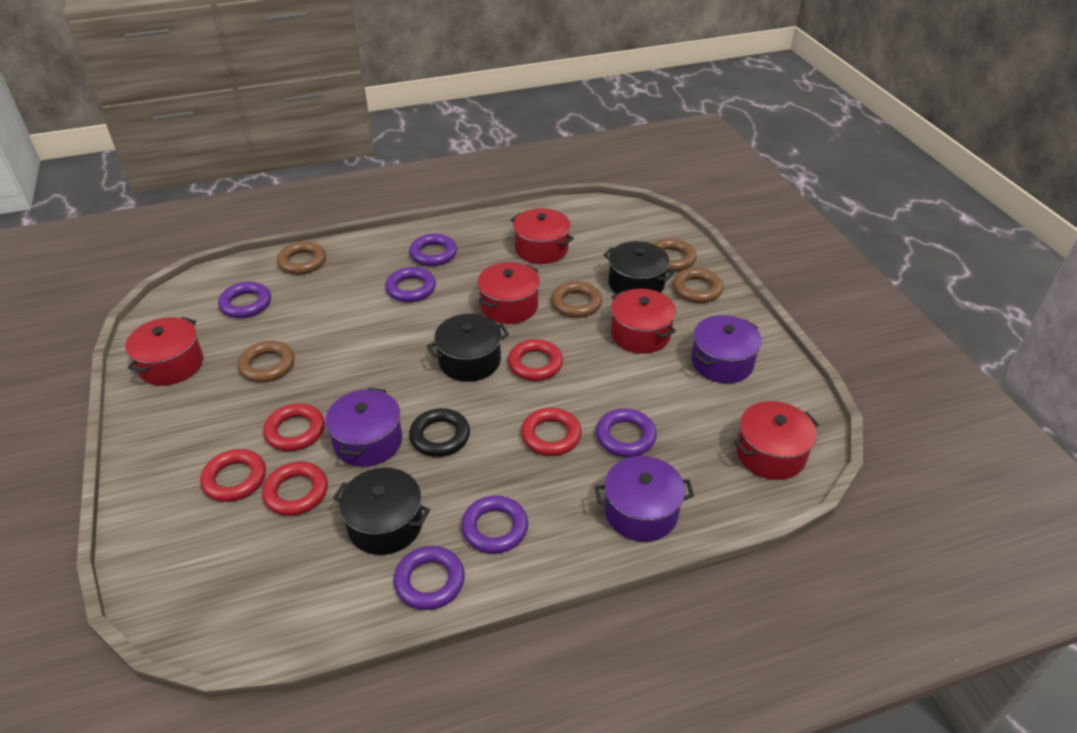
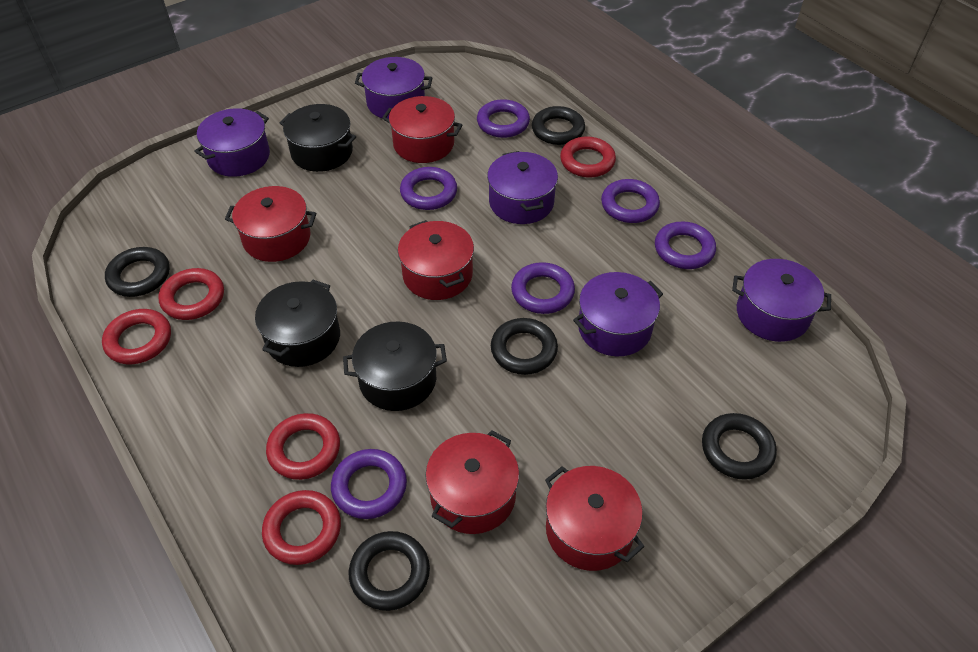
black ring: 1 -> 5
brown ring: 5 -> 0
purple pot: 3 -> 5

